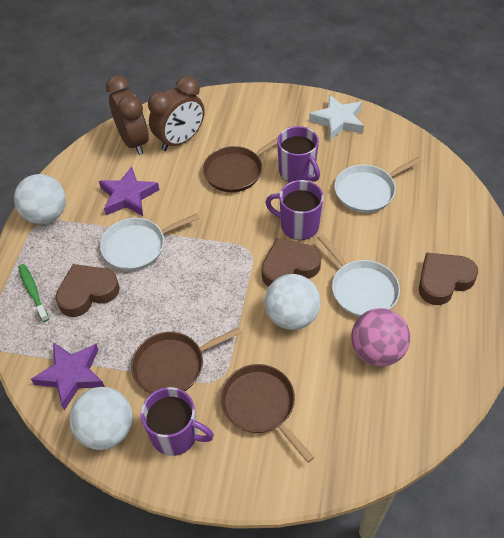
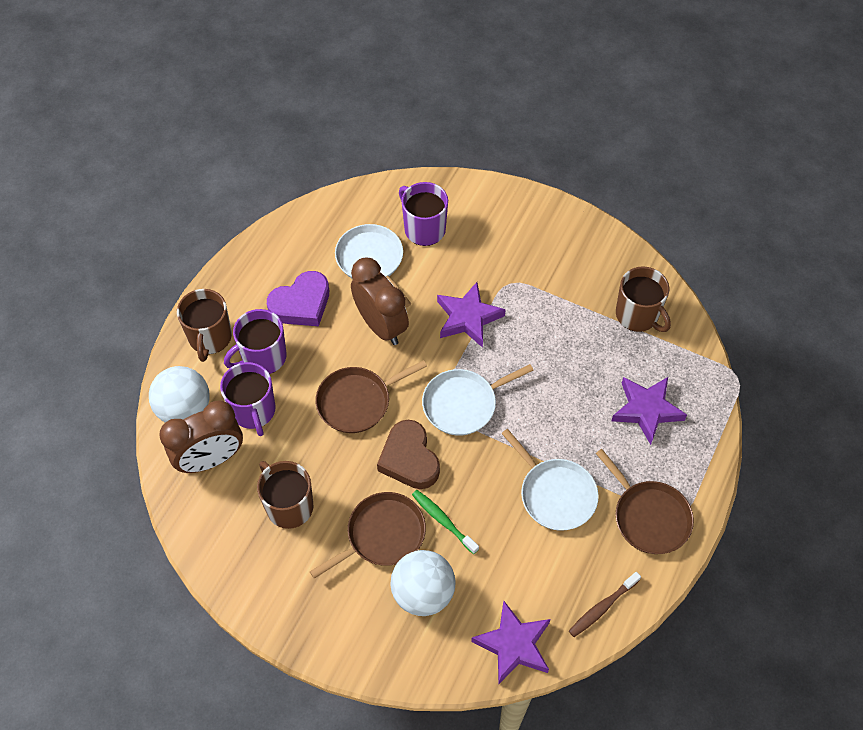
brown heart: 3 -> 1
brown mug: 0 -> 3
brown toothbrush: 0 -> 1
pink ball: 1 -> 0
purple heart: 0 -> 1
purple star: 2 -> 3
white ball: 3 -> 2
white star: 1 -> 0

